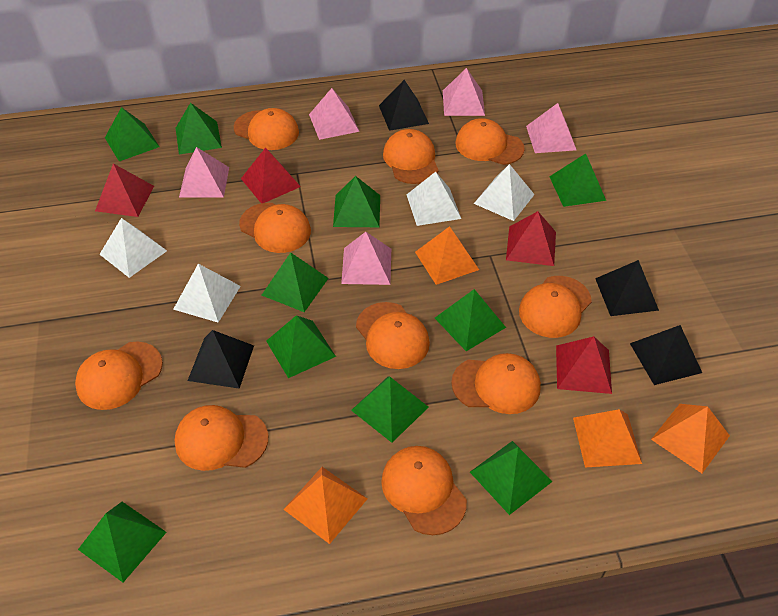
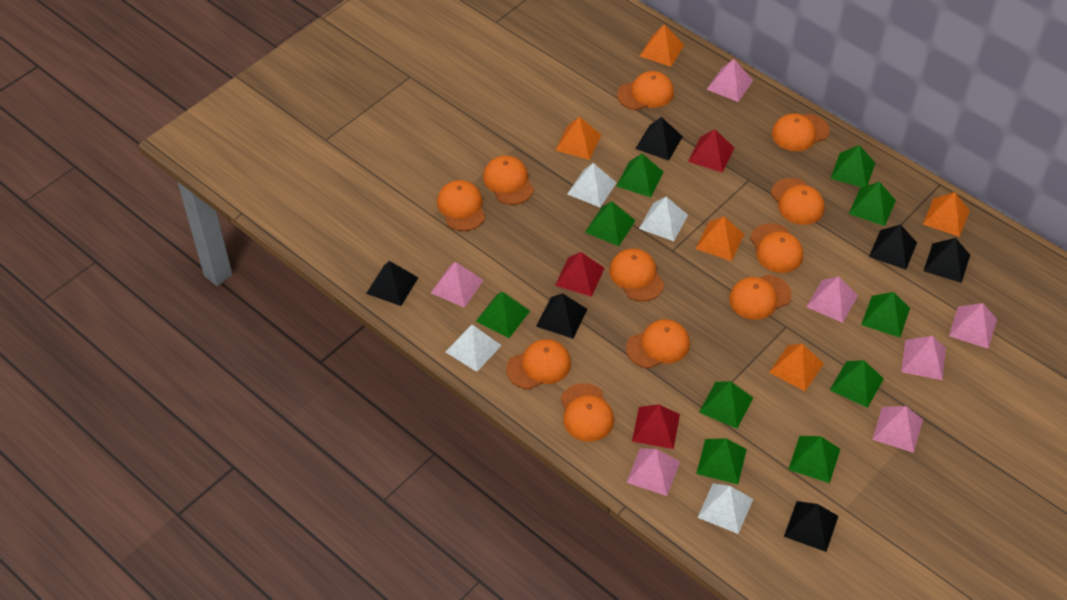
black pyramid: 4 -> 6
orange cap: 10 -> 11
orange pyramid: 4 -> 5
pink pyramid: 5 -> 7
red pyramid: 4 -> 3

